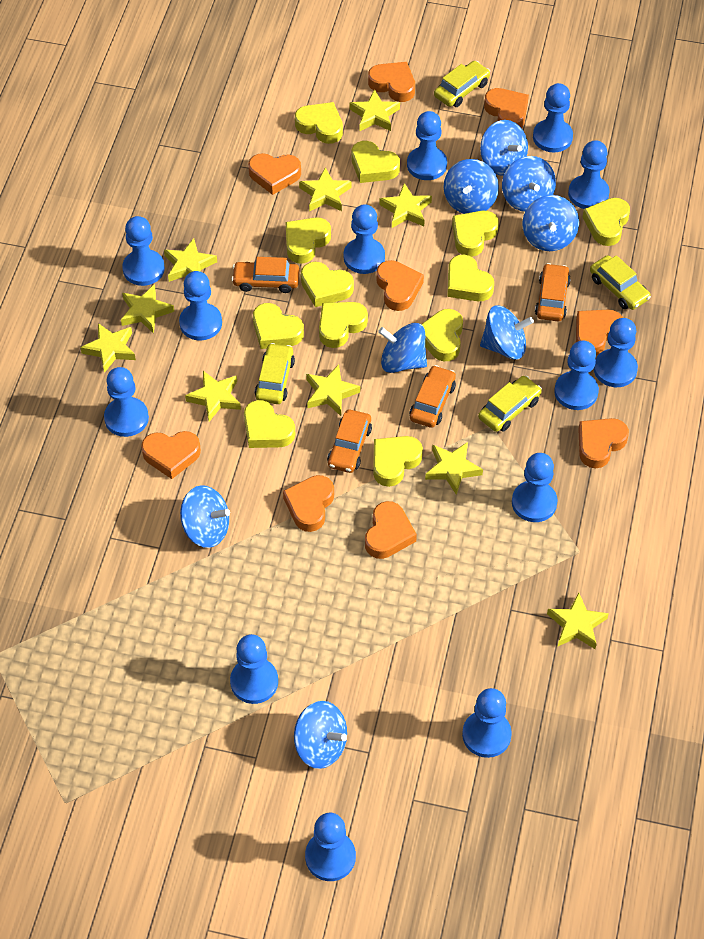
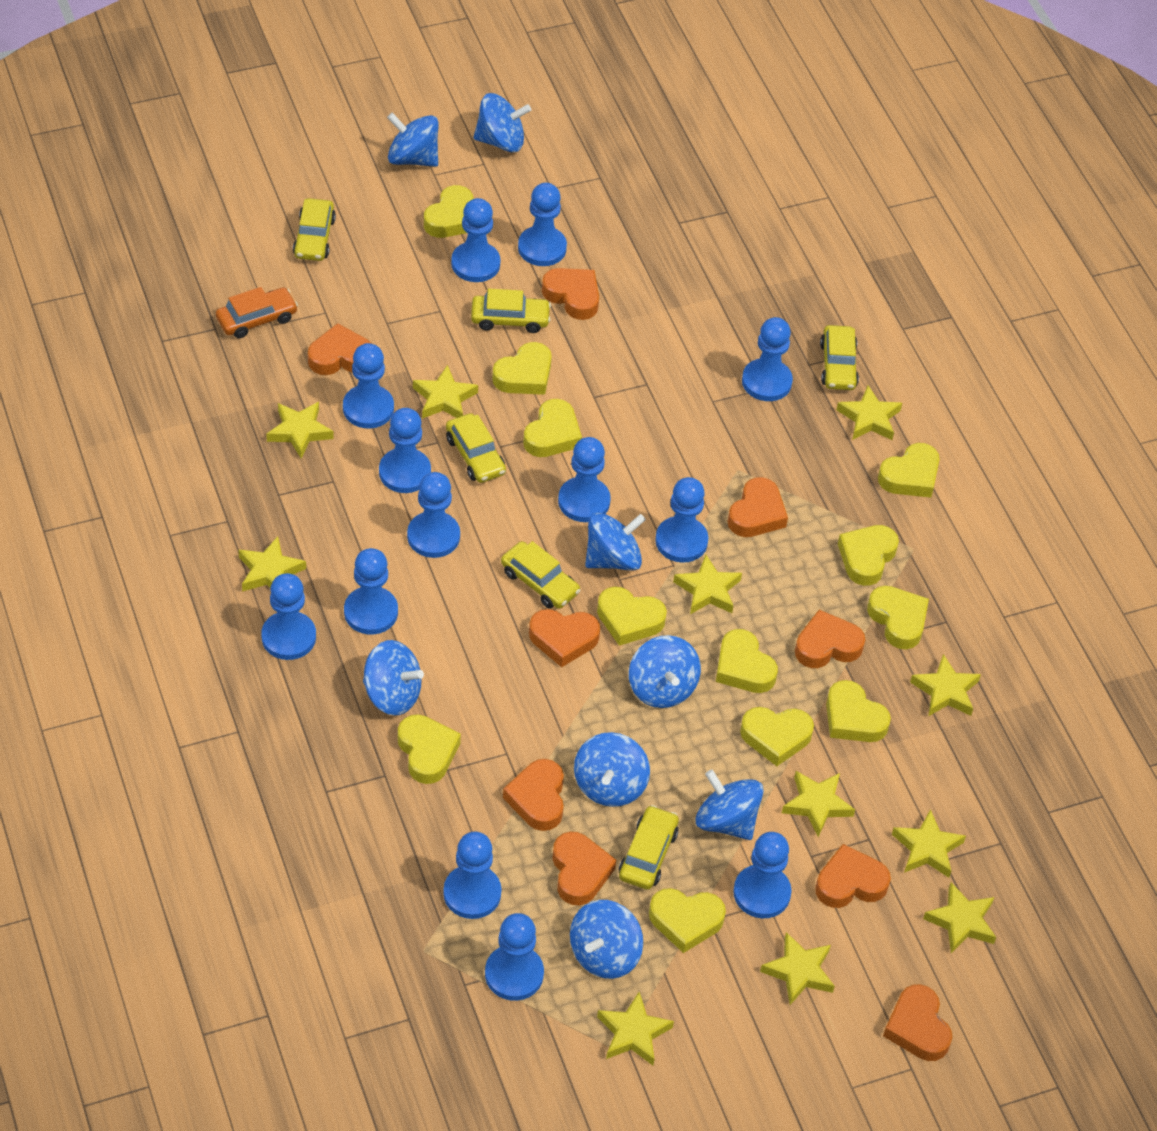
orange car: 4 -> 1
yellow car: 4 -> 6
yellow star: 10 -> 11

